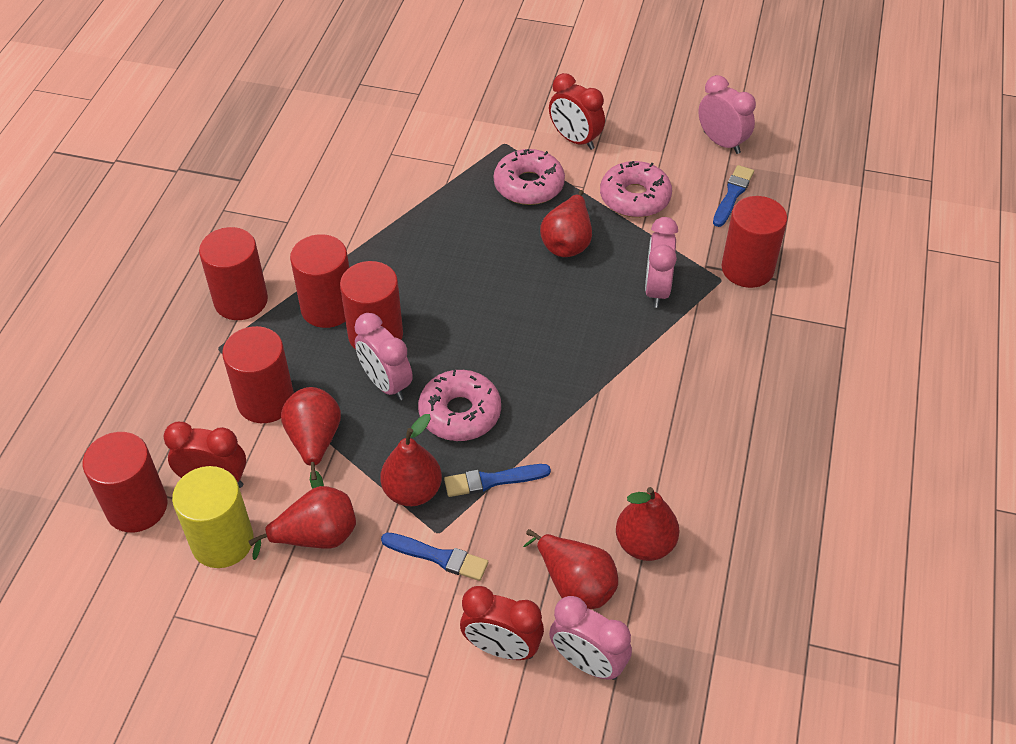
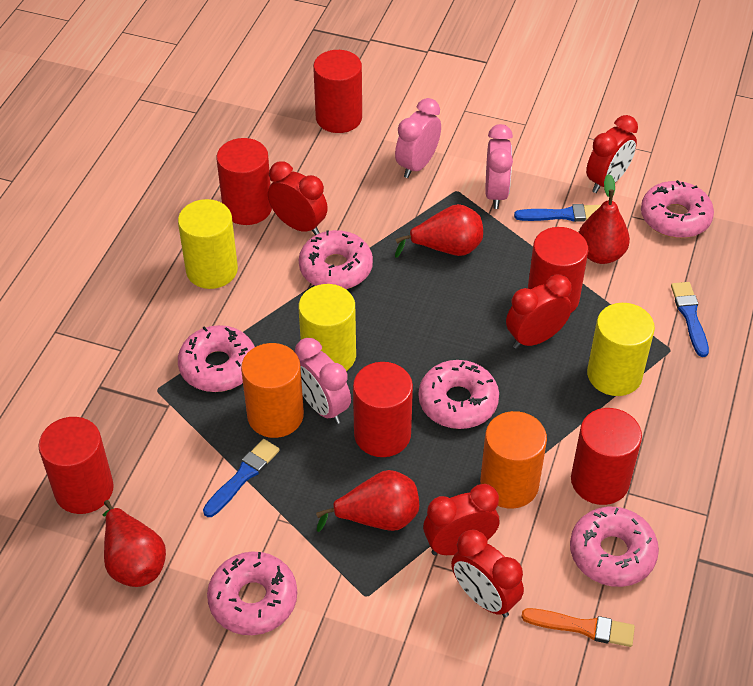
orange brush: 0 -> 1
orange cylinder: 0 -> 2
pink clock: 4 -> 3
pink donut: 3 -> 6
red clock: 3 -> 5
red pear: 6 -> 4
yellow cylinder: 1 -> 3

